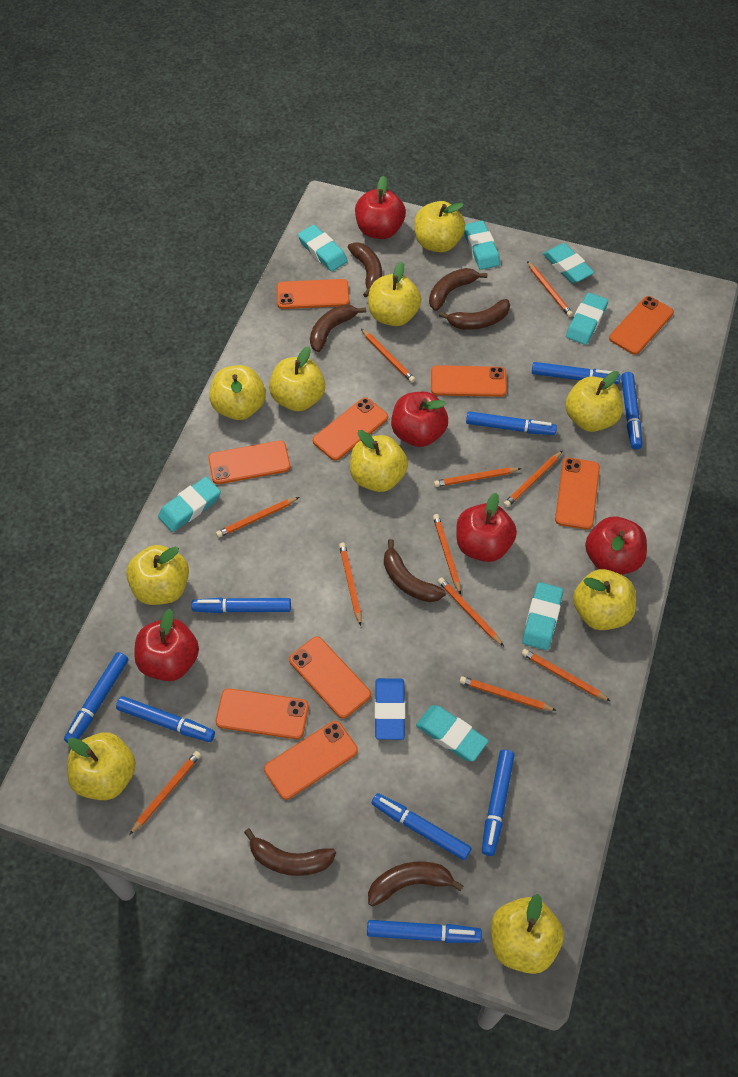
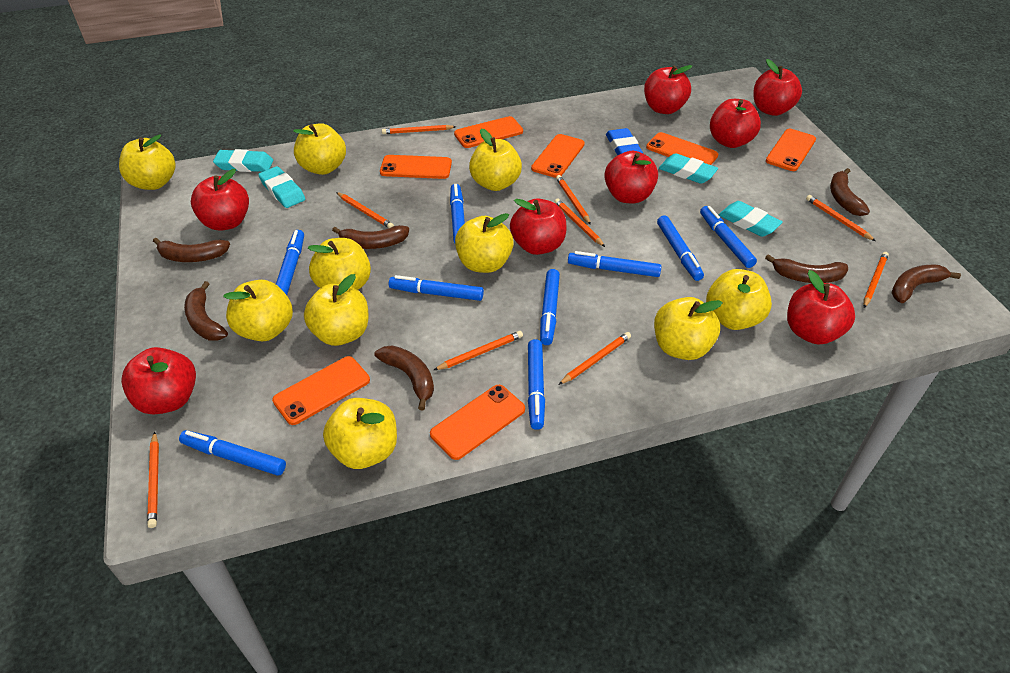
orange pencil: 11 -> 9
orange phone: 9 -> 7
red apple: 5 -> 8
turquoise eraser: 7 -> 4

